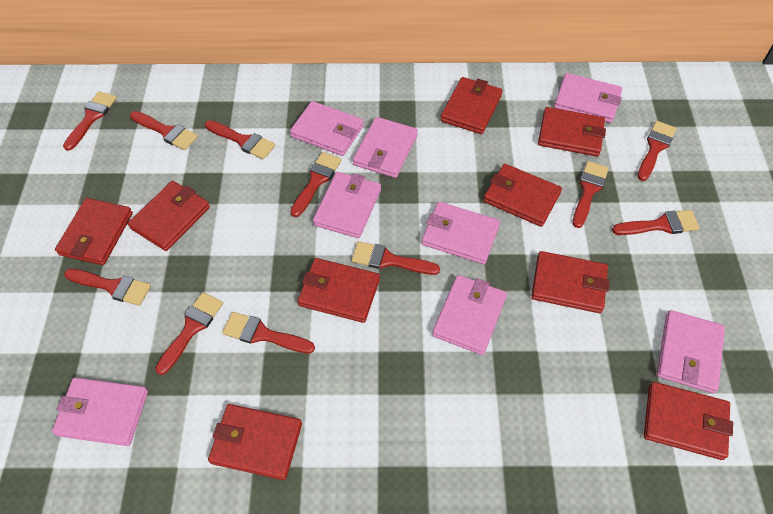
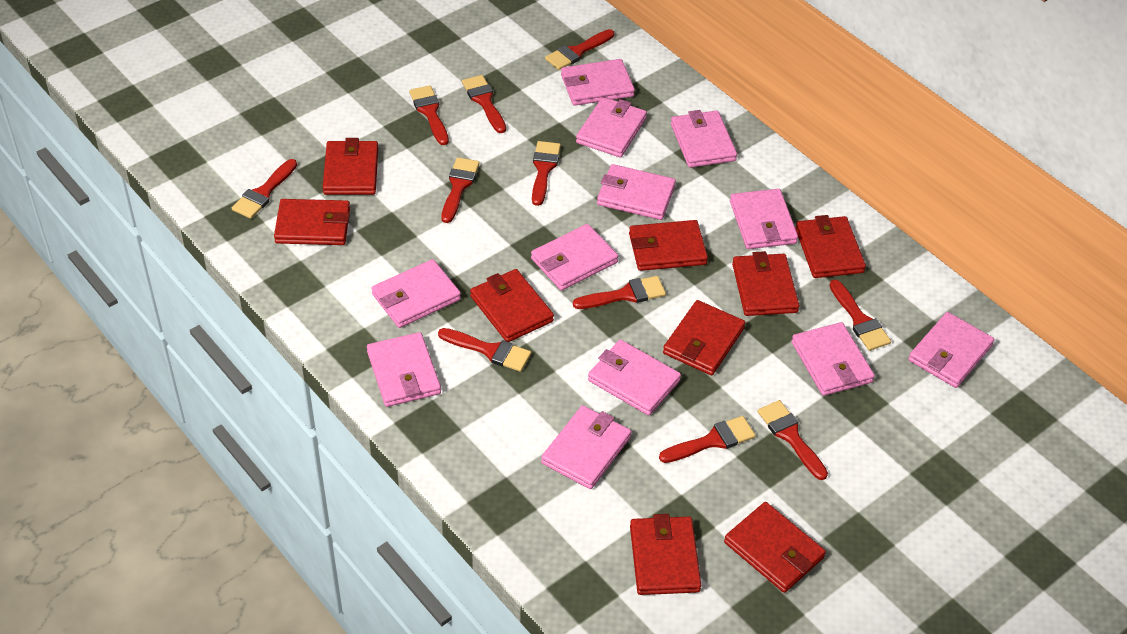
pink wallet: 8 -> 12

